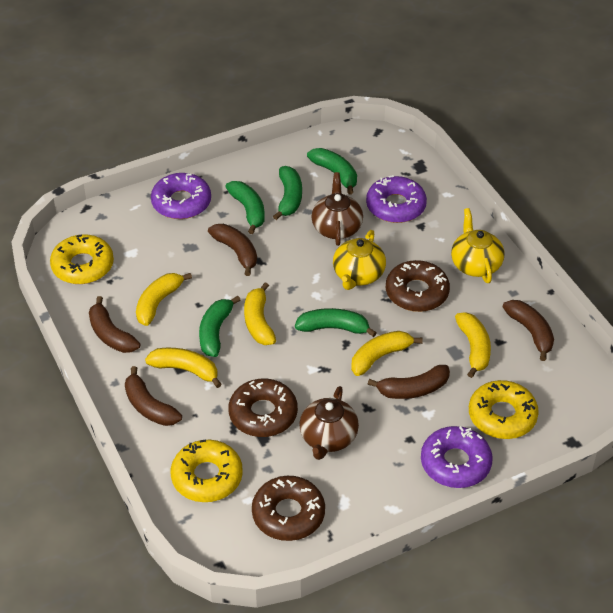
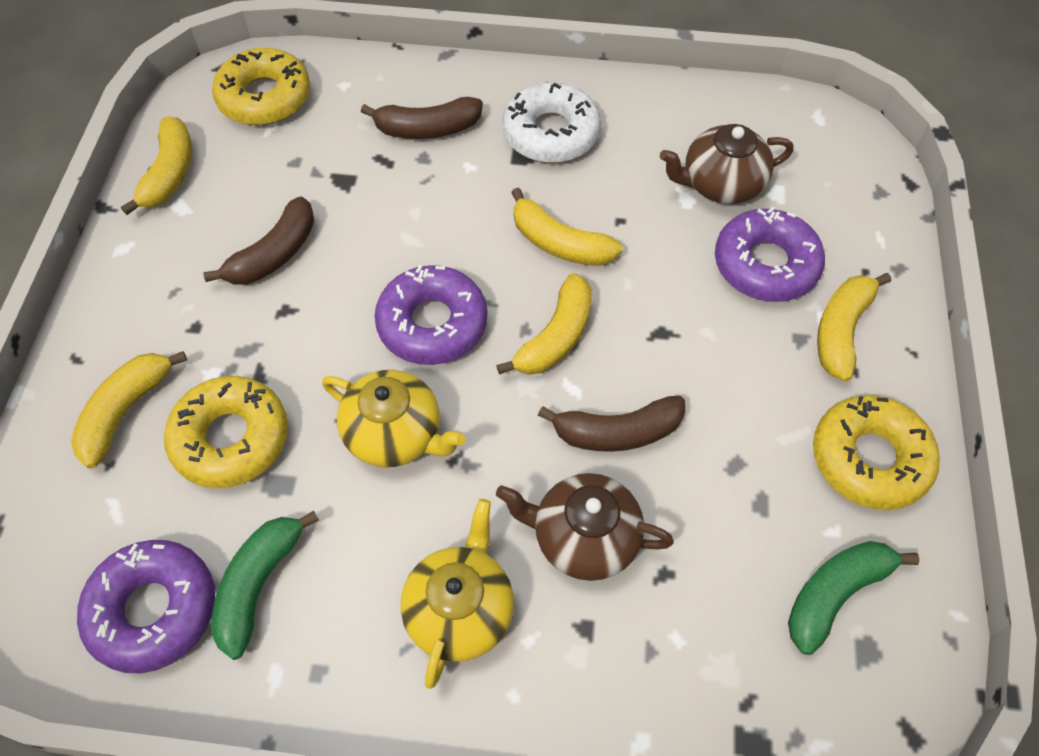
brown banana: 5 -> 3
brown donut: 3 -> 0
green banana: 5 -> 2
white donut: 0 -> 1

